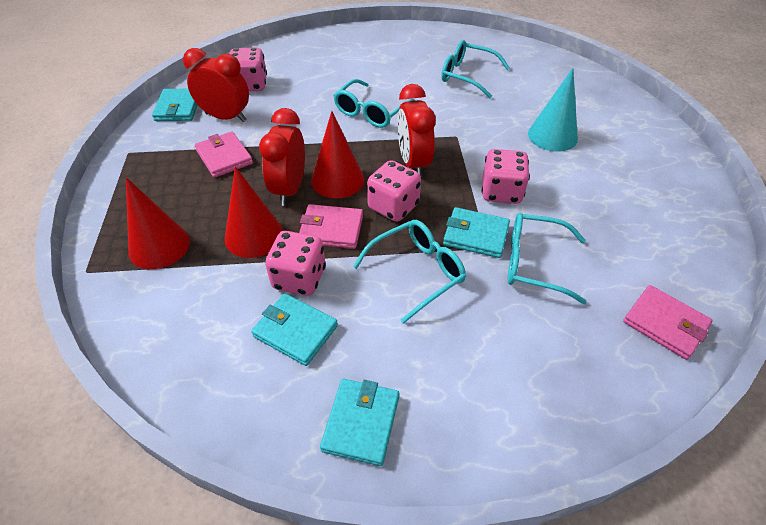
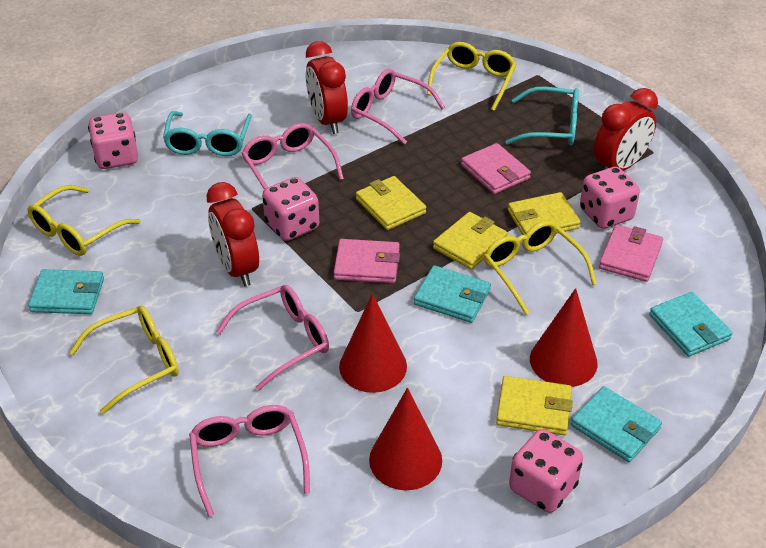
pink glasses: 0 -> 4
turquoise cone: 1 -> 0
turquoise glasses: 4 -> 2
yellow glasses: 0 -> 4
yellow wallet: 0 -> 4

